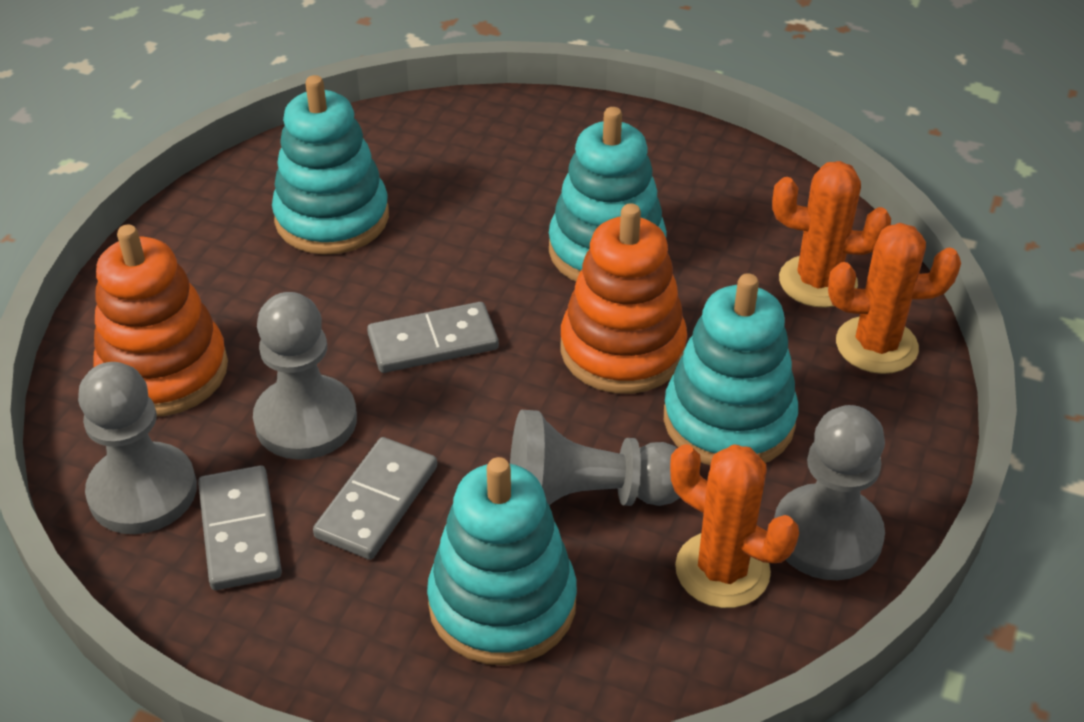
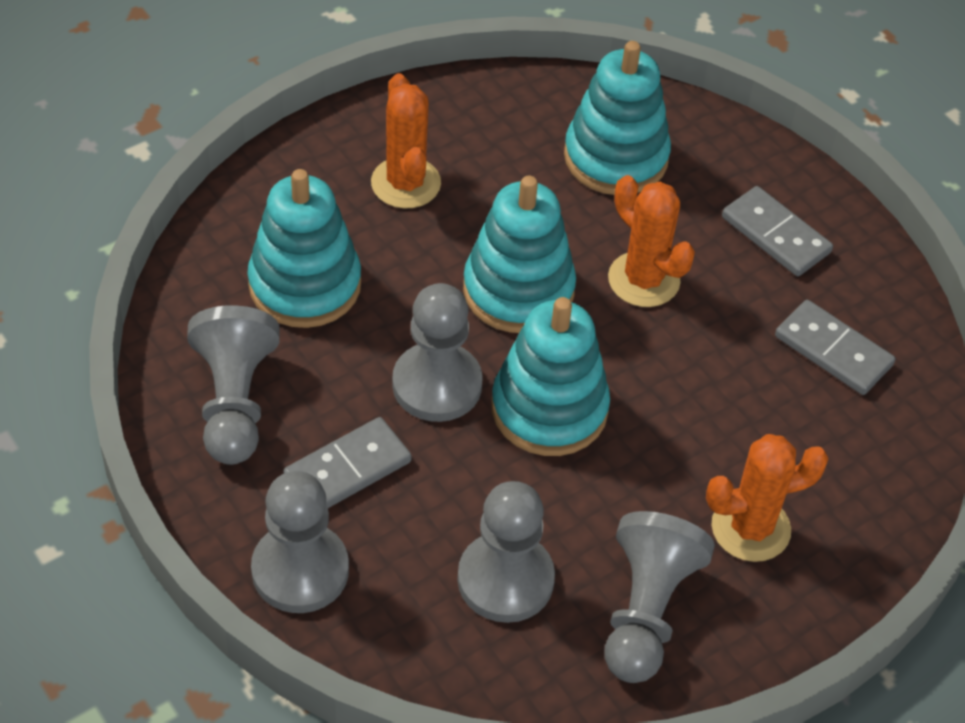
grey pawn: 4 -> 5
orange stacking toy: 2 -> 0

